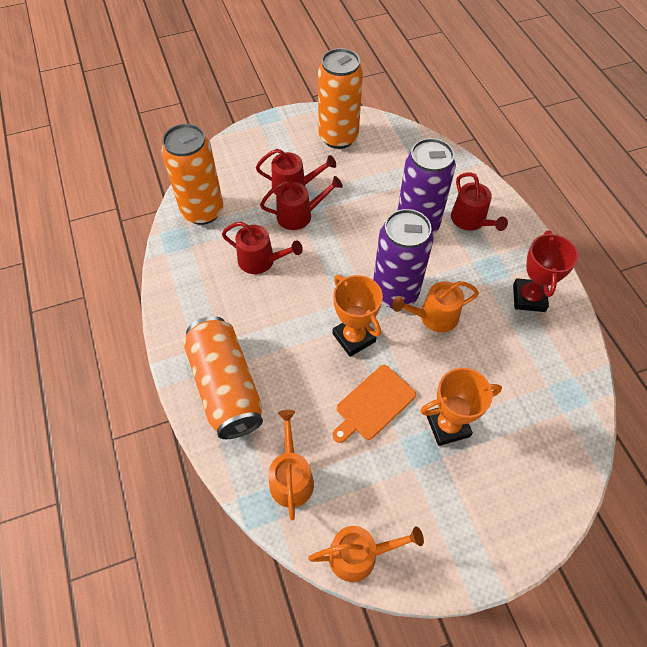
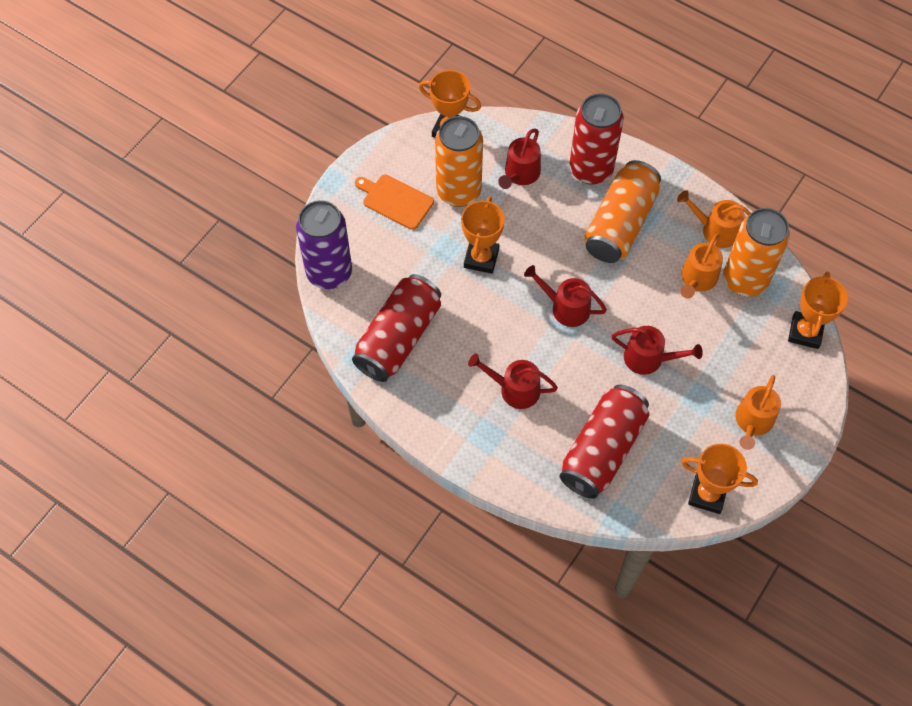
orange trophy: 2 -> 4
purple can: 2 -> 1
red can: 0 -> 3
red trophy: 1 -> 0

